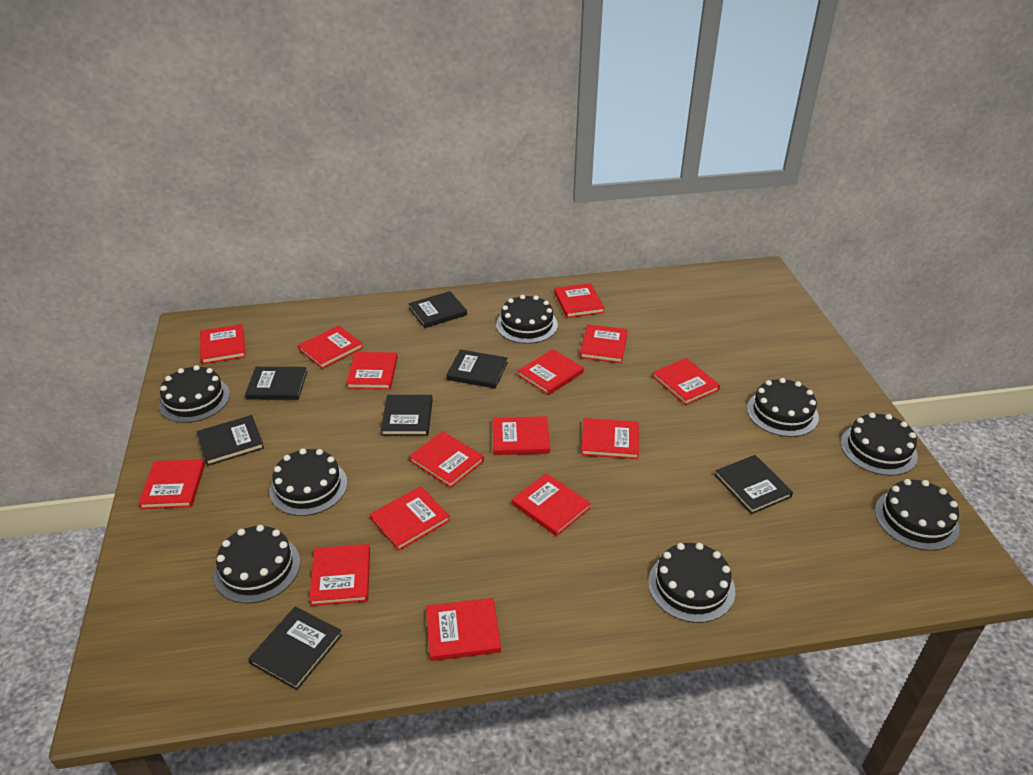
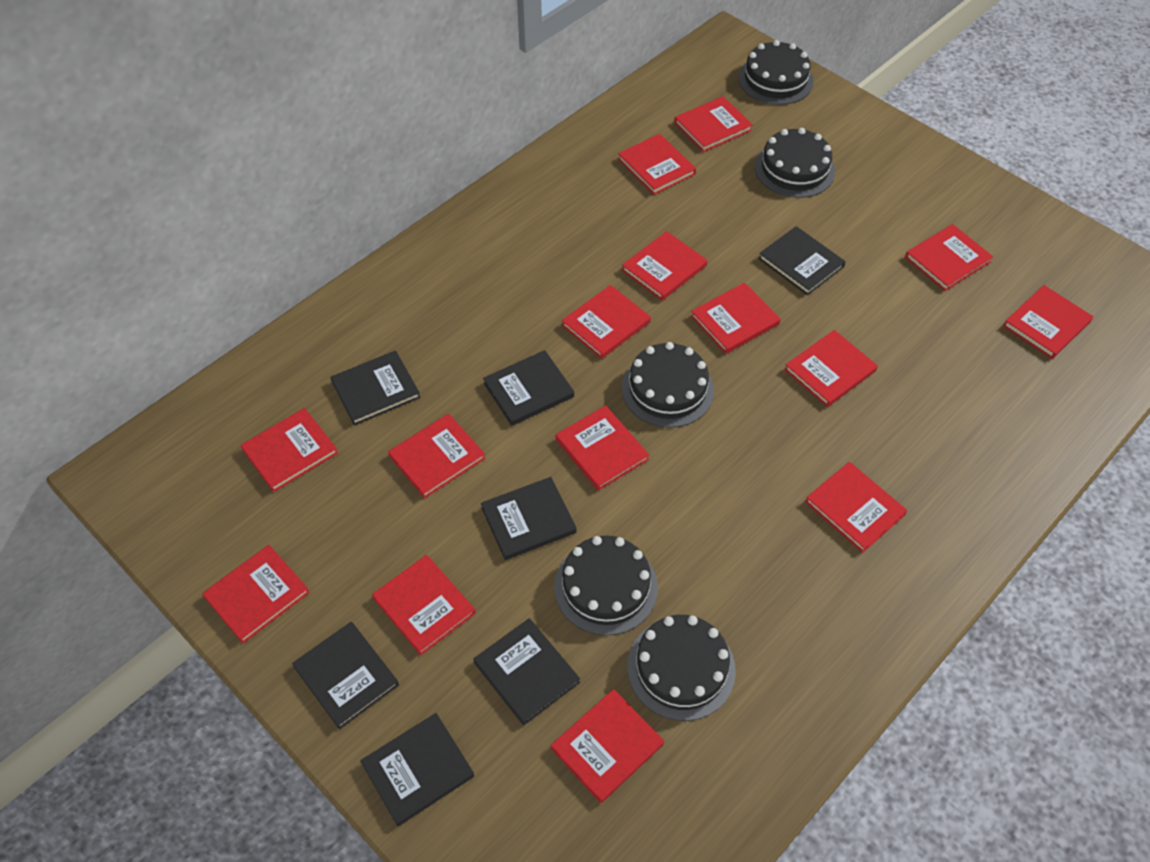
black cake: 8 -> 5

